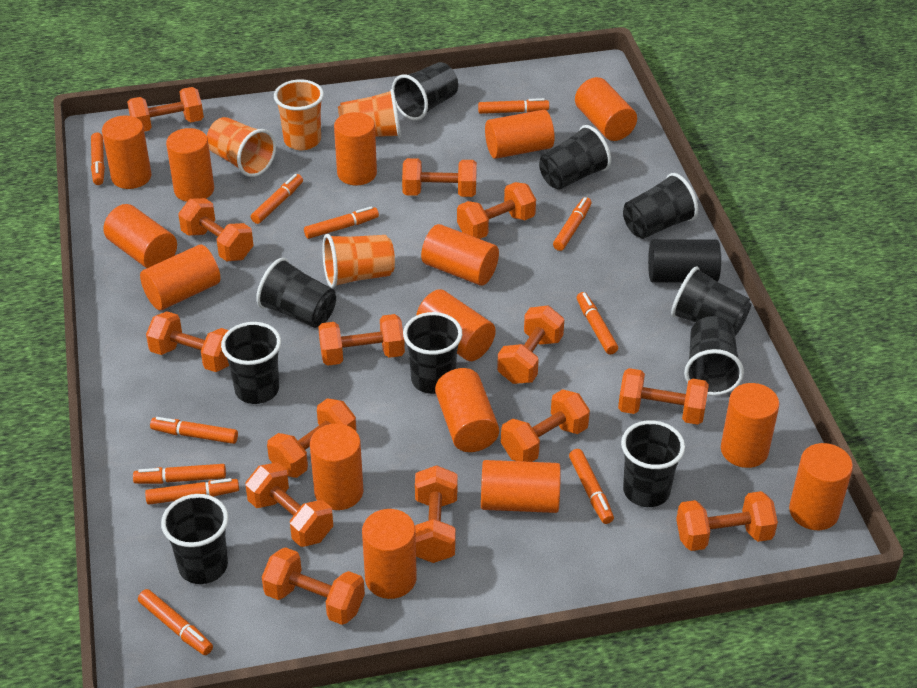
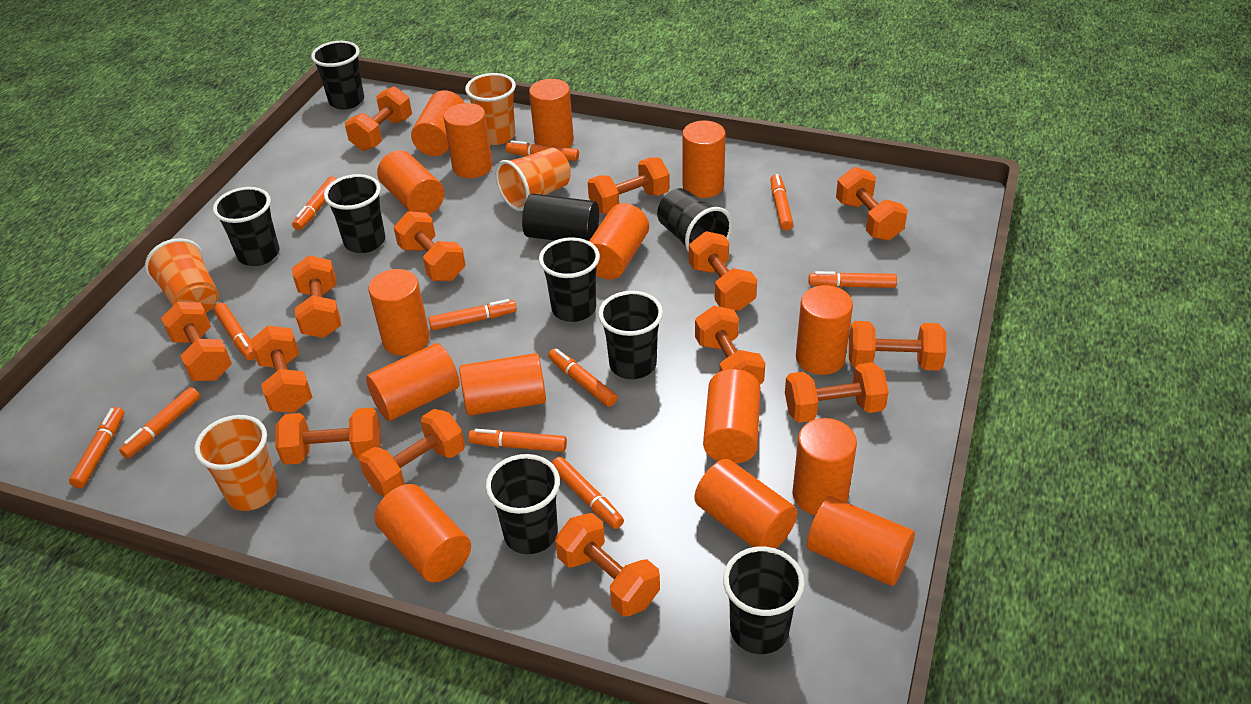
black cup: 10 -> 8

